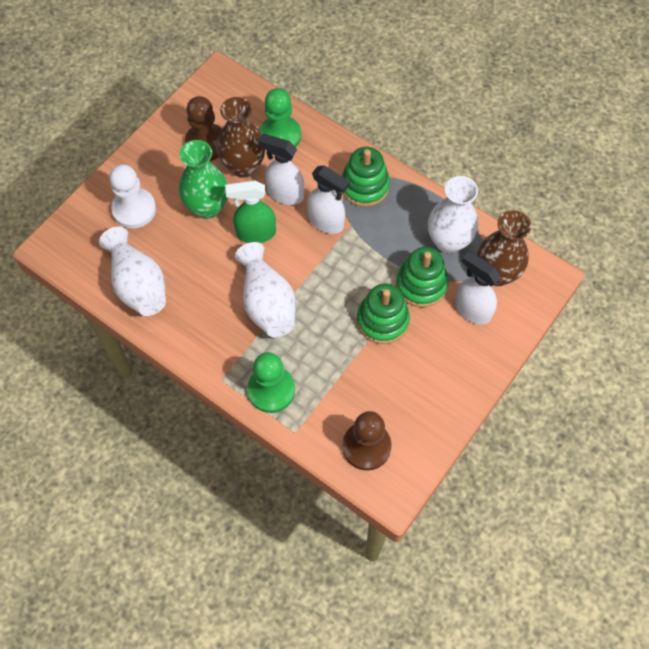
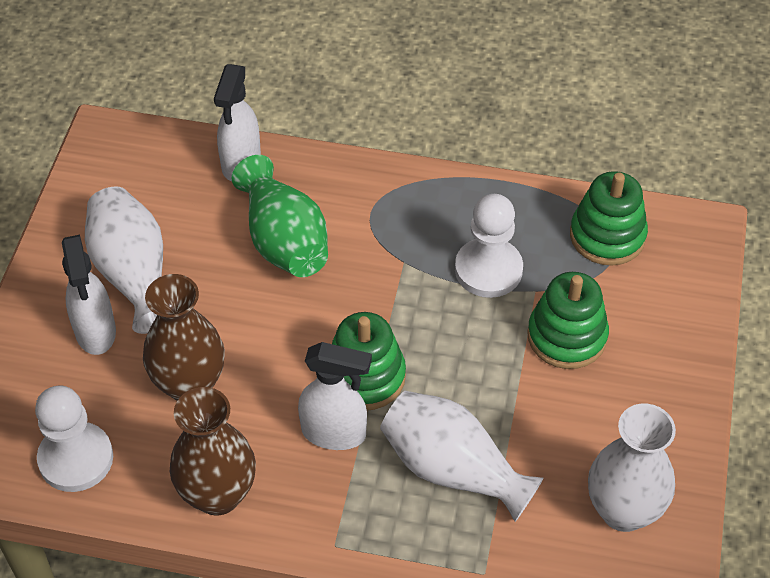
brown pawn: 2 -> 0
green pawn: 2 -> 0
green spray bottle: 1 -> 0
white pawn: 1 -> 2

